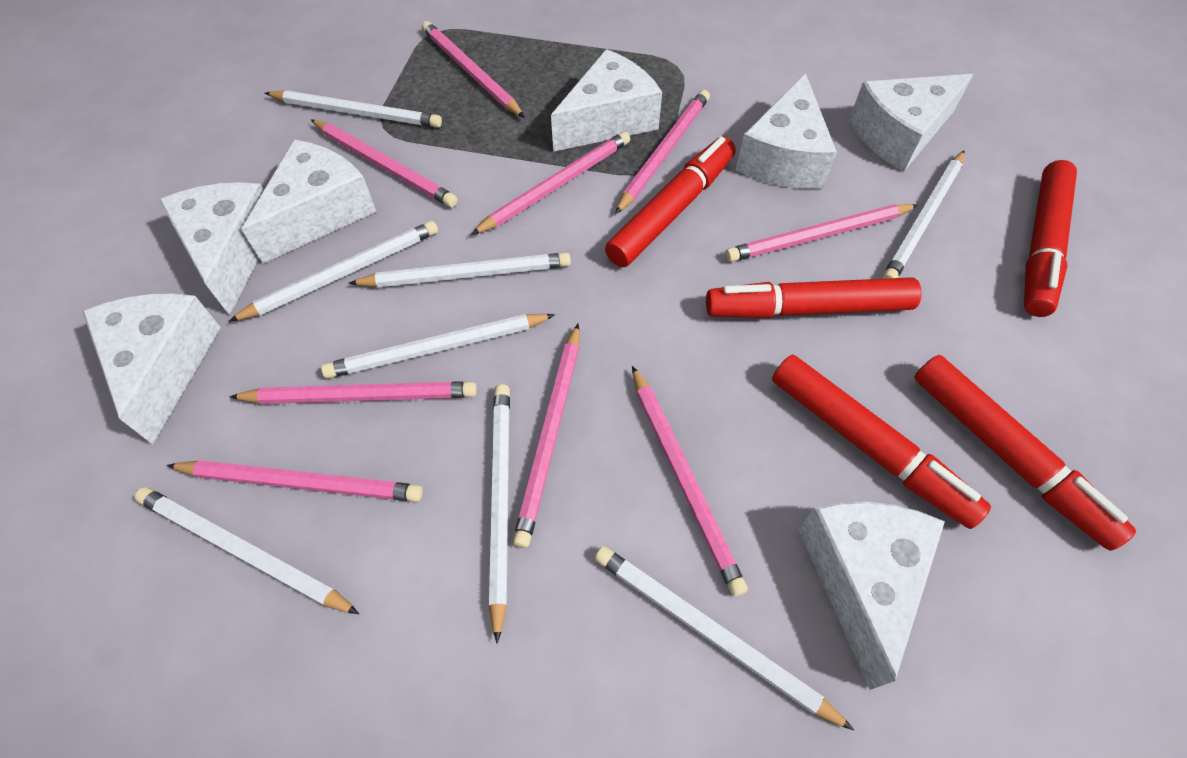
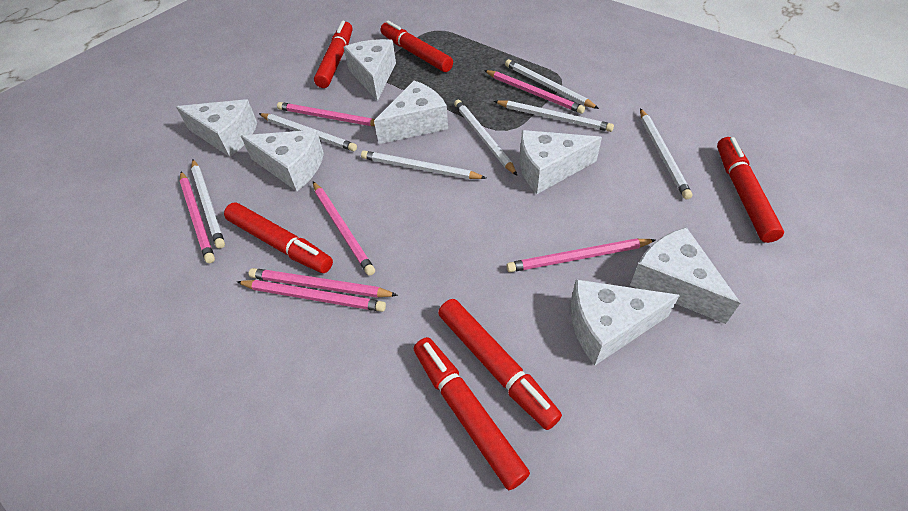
pink pencil: 9 -> 7
red marker: 5 -> 6
white pencil: 8 -> 7

